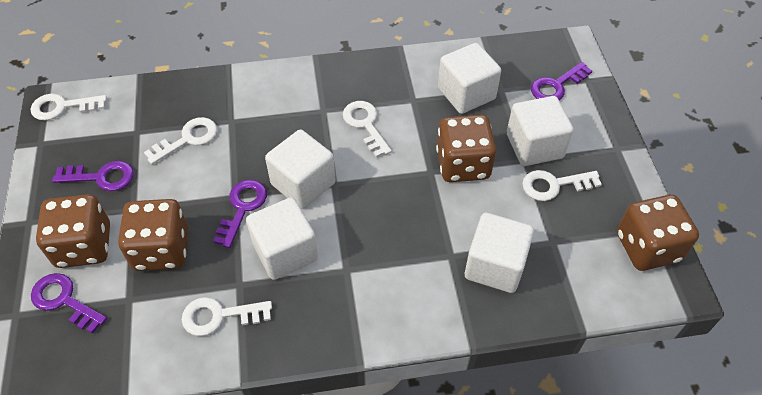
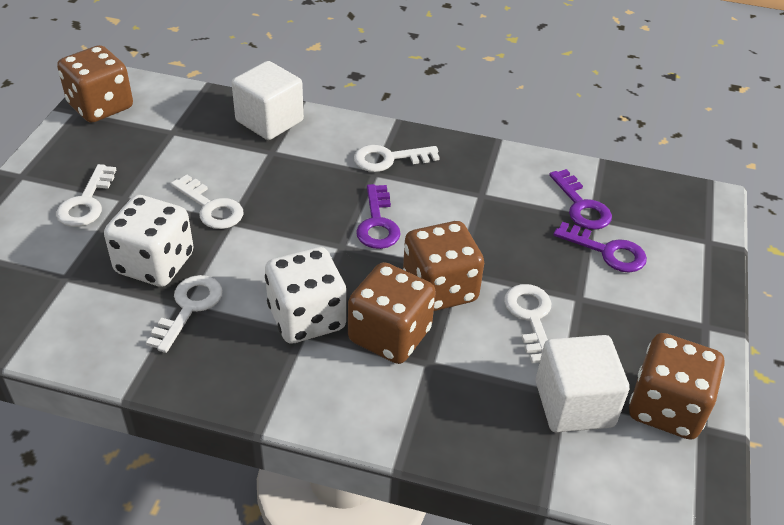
purple key: 4 -> 3
white cube: 5 -> 2
white dice: 0 -> 2

